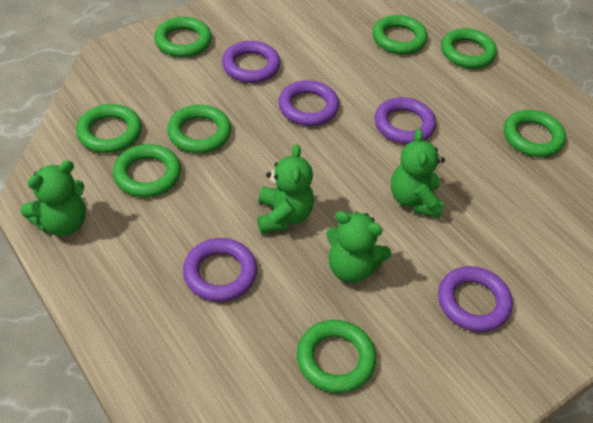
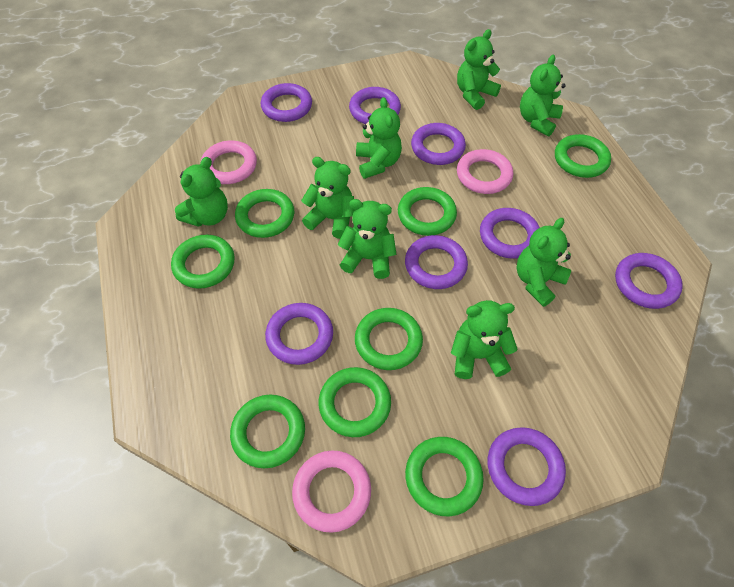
green teddy bear: 4 -> 8
pink ring: 0 -> 3
purple ring: 5 -> 8

